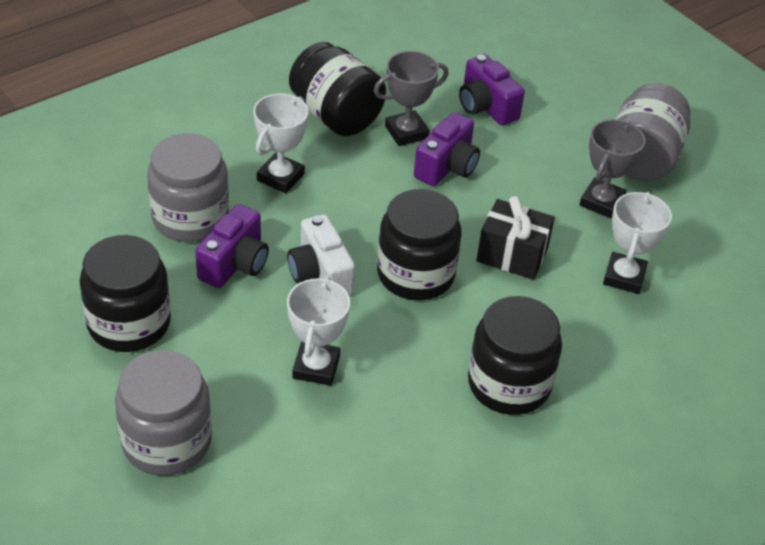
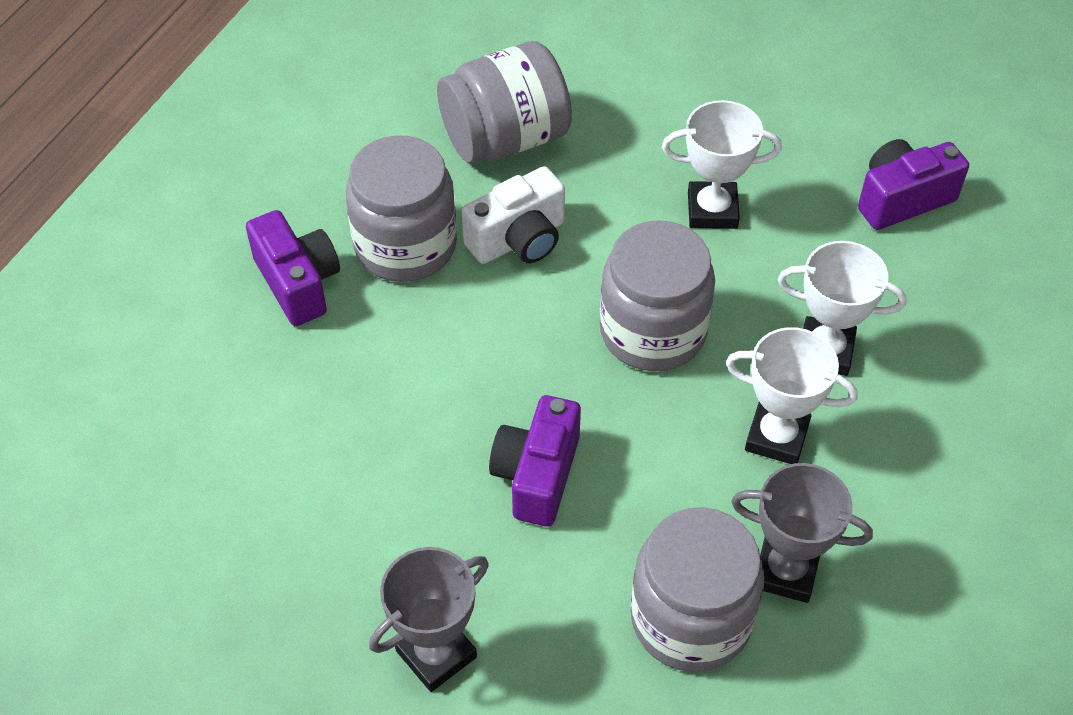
black gift: 1 -> 0
black jar: 4 -> 0
grey jar: 3 -> 4

